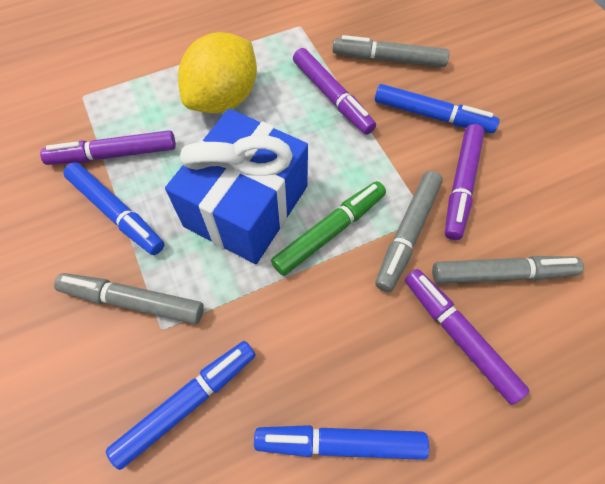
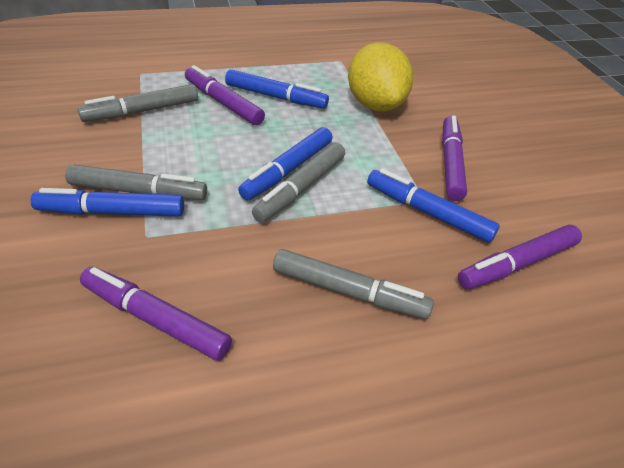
blue gift: 1 -> 0
green marker: 1 -> 0

